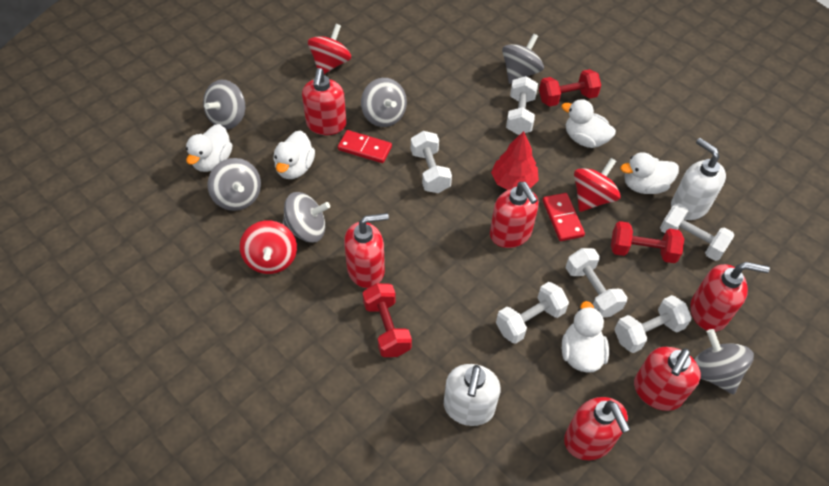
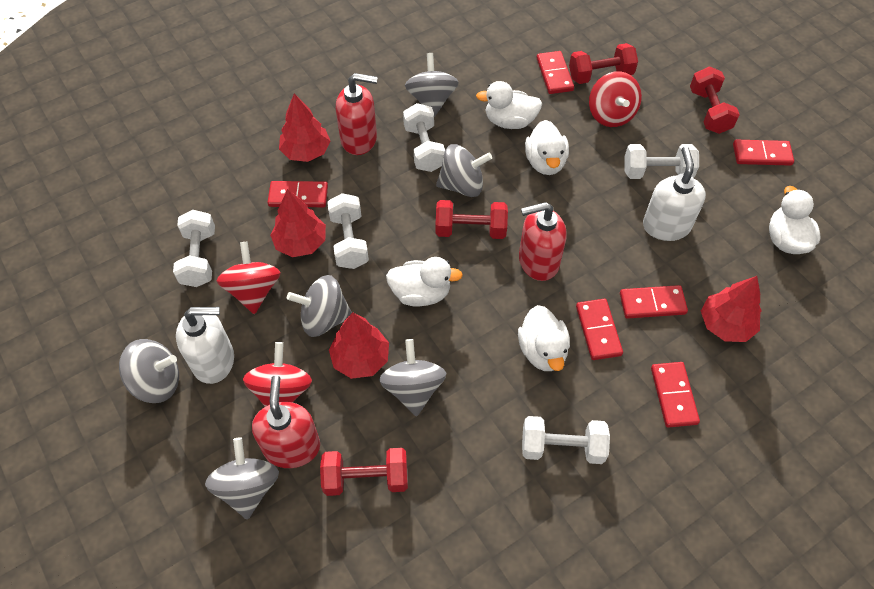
red domino: 2 -> 6
red dumbbell: 3 -> 4
red soap dispenser: 6 -> 3
red tree: 1 -> 4
white dumbbell: 6 -> 5

